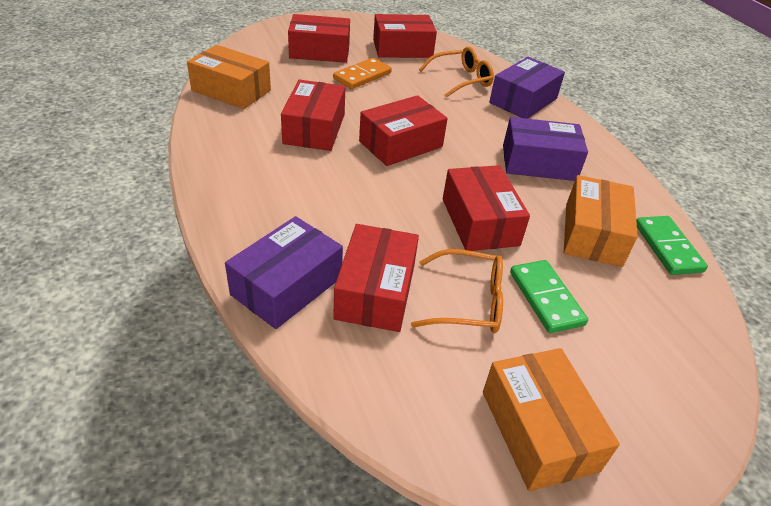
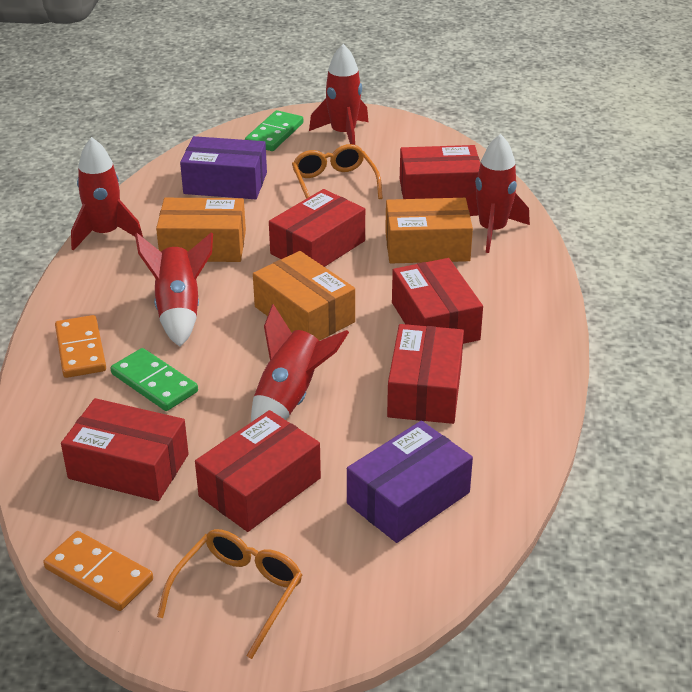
orange domino: 1 -> 2
purple box: 3 -> 2
red rocket: 0 -> 5

